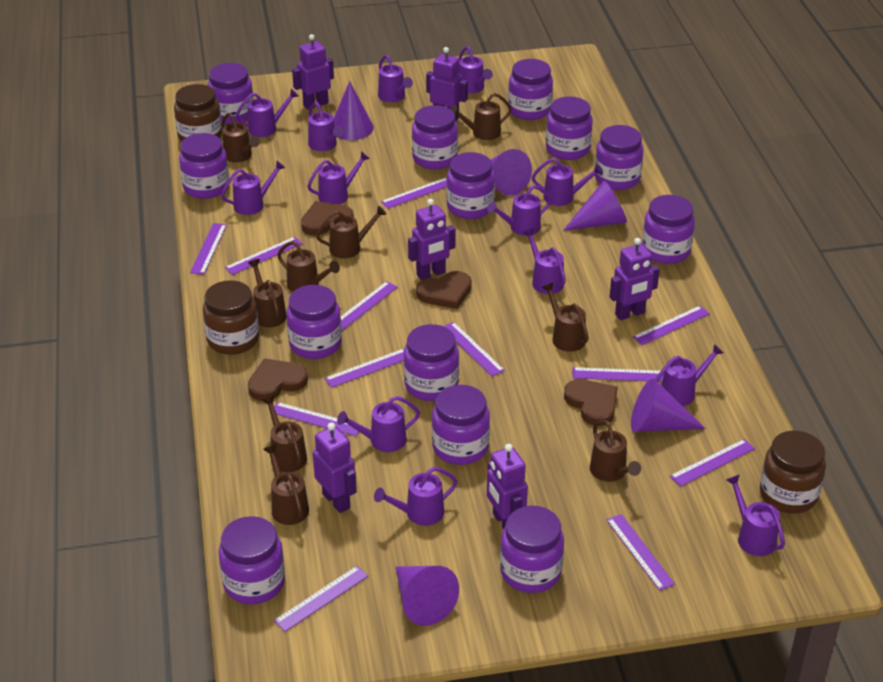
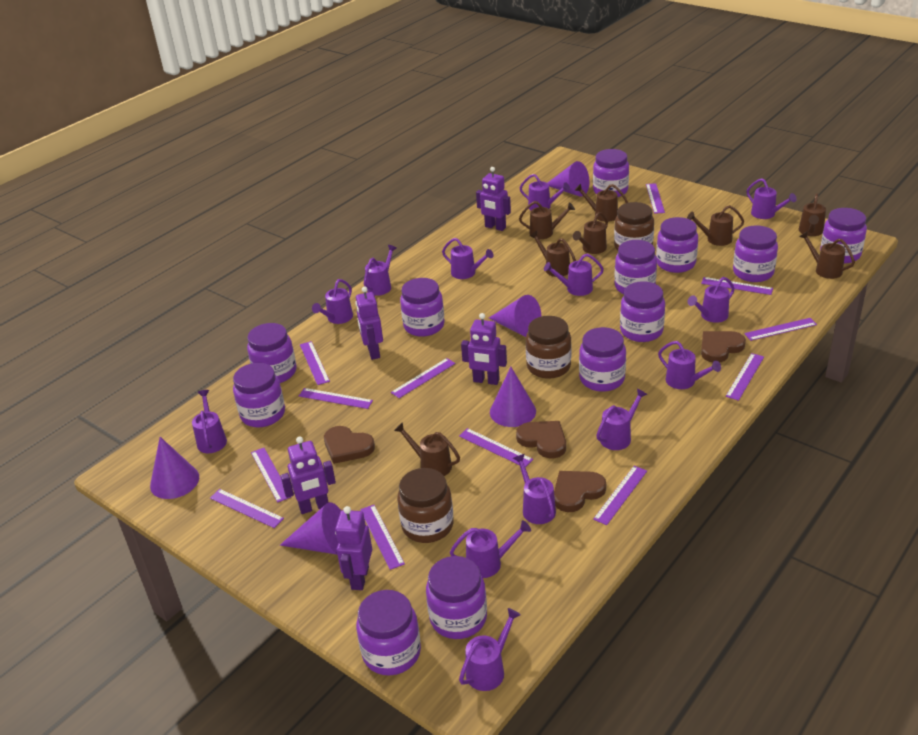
brown watering can: 9 -> 8
purple jar: 13 -> 12
purple robot: 6 -> 5

